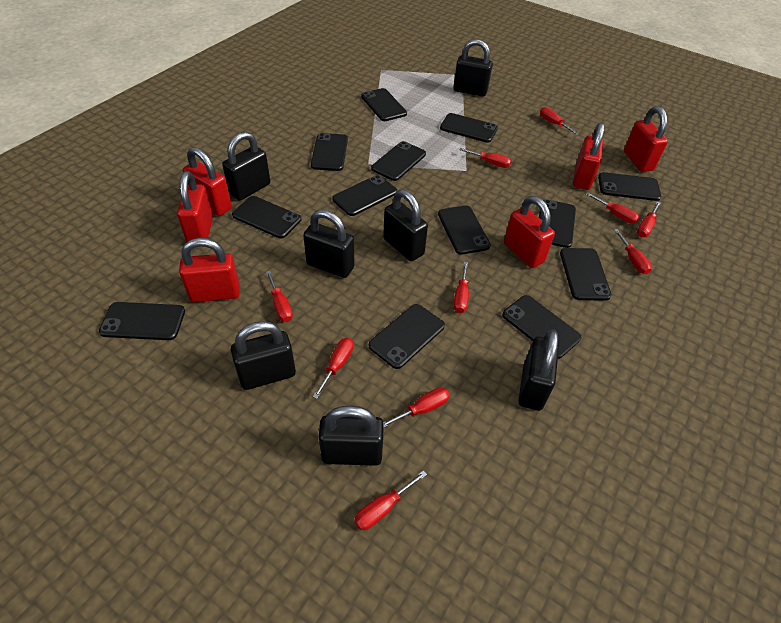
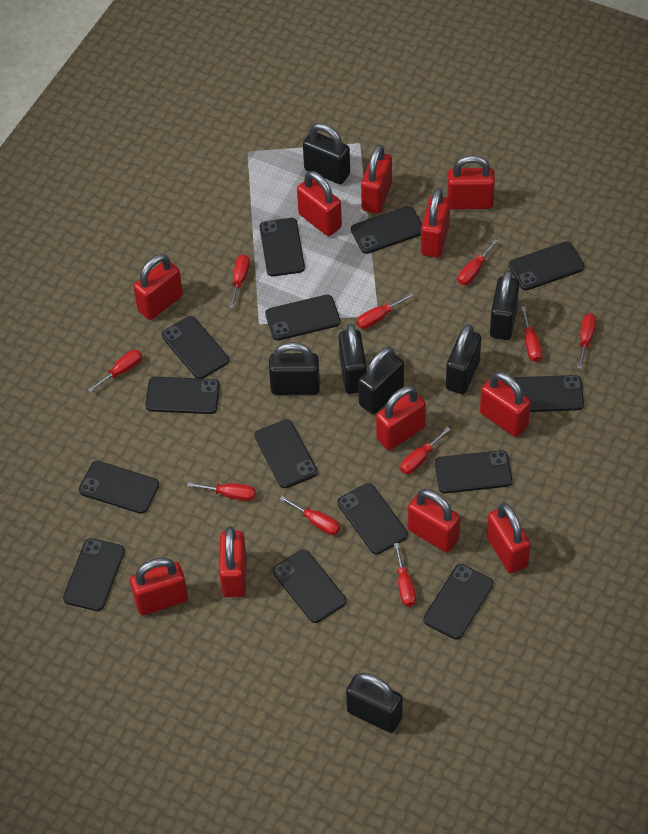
black phone: 13 -> 14
red padlock: 6 -> 11

